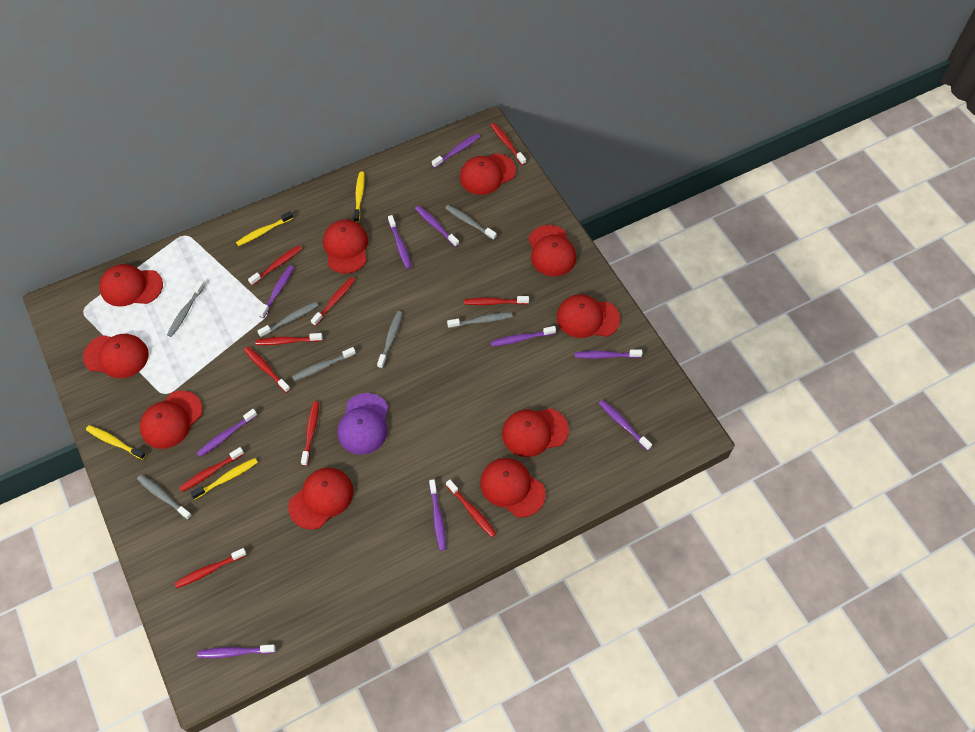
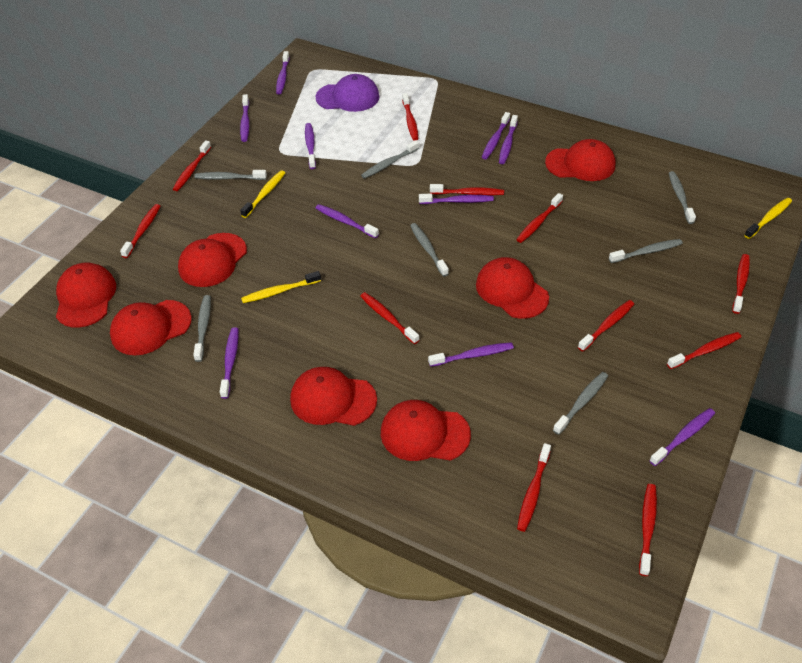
red cap: 10 -> 7
red toothbrush: 10 -> 11
yellow toothbrush: 4 -> 3

